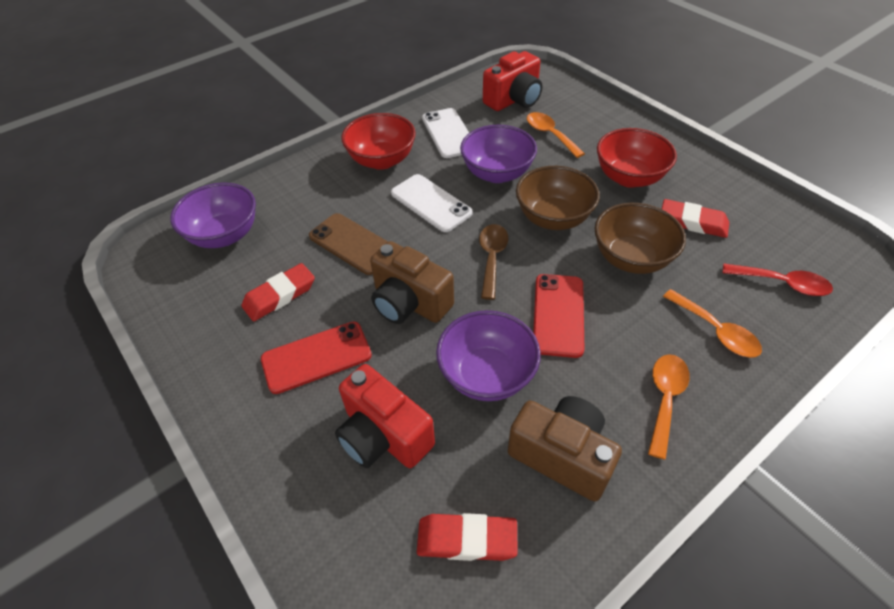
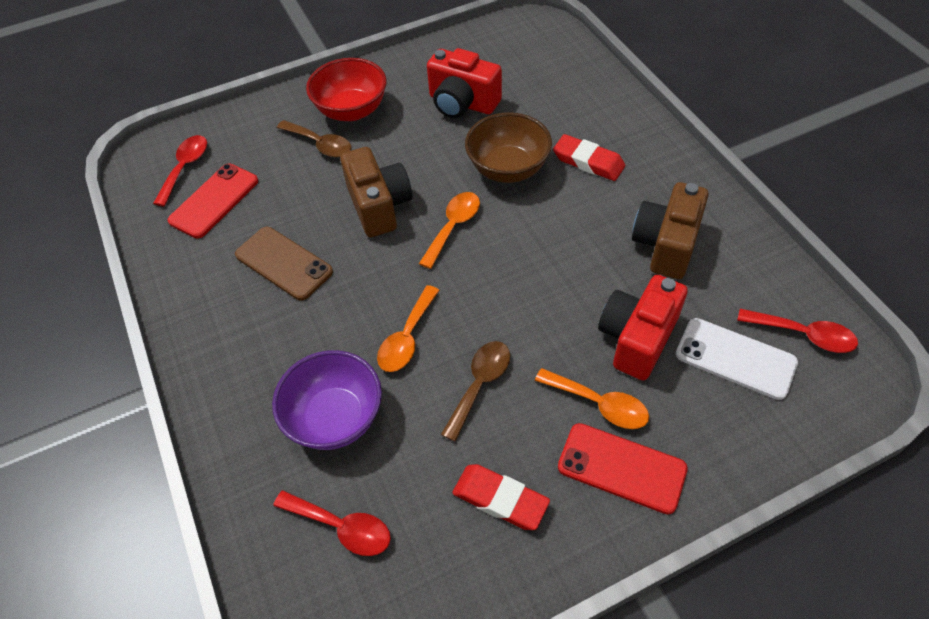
brown bowl: 2 -> 1
brown spoon: 1 -> 2
purple bowl: 3 -> 1
red bowl: 2 -> 1
red eraser: 3 -> 2
red spoon: 1 -> 3
white phone: 2 -> 1

